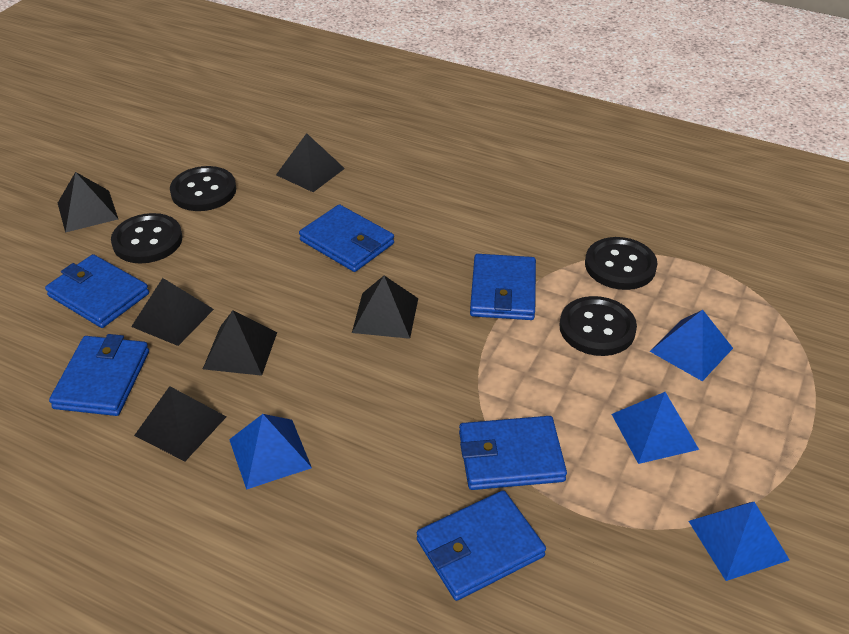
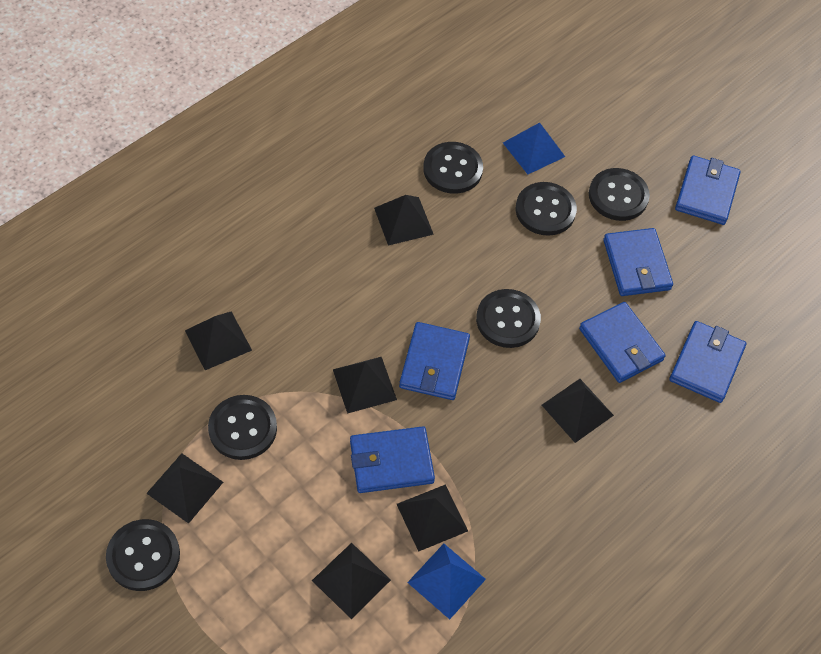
black button: 4 -> 6
black pyramid: 6 -> 7
blue pyramid: 4 -> 2

